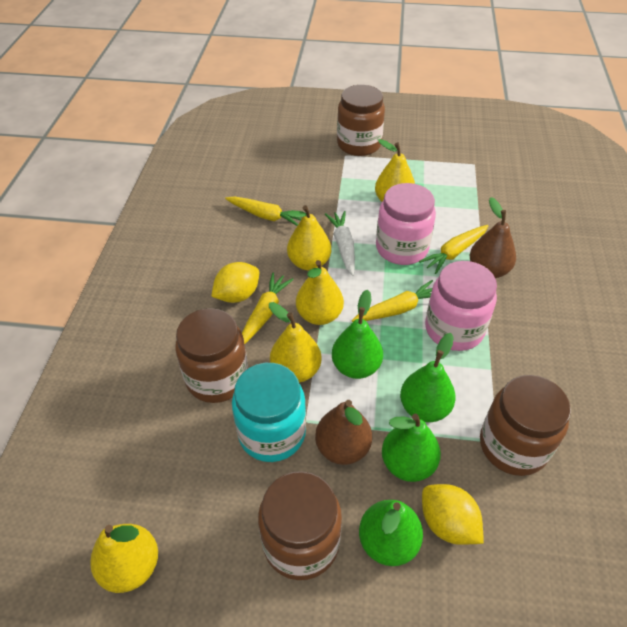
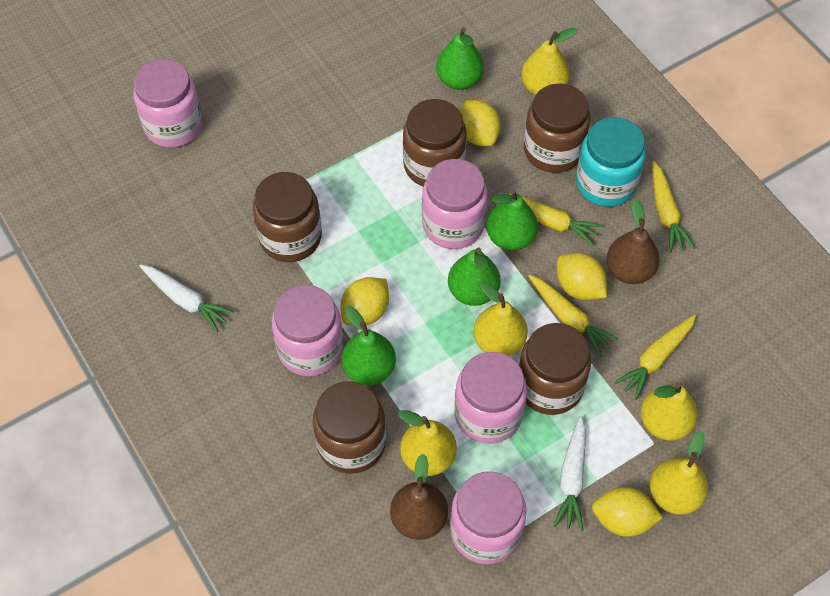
brown jar: 4 -> 5
pink jar: 2 -> 5
white carrot: 1 -> 2
yellow lemon: 2 -> 4

